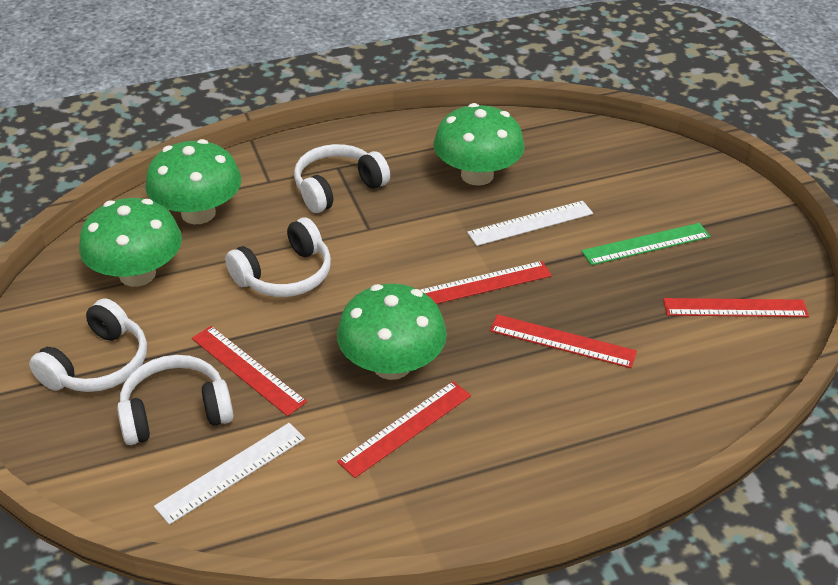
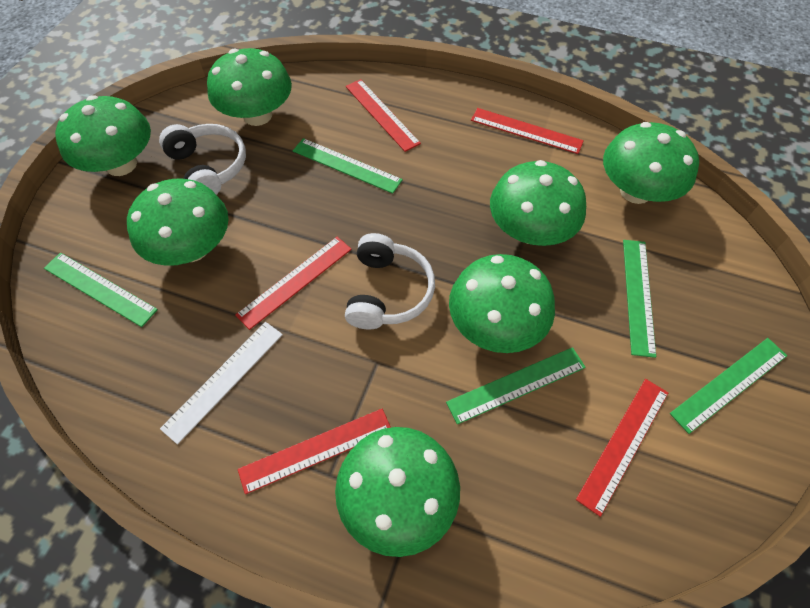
green mushroom: 4 -> 7
green ruler: 1 -> 5
white headphones: 4 -> 2
white ruler: 2 -> 1

